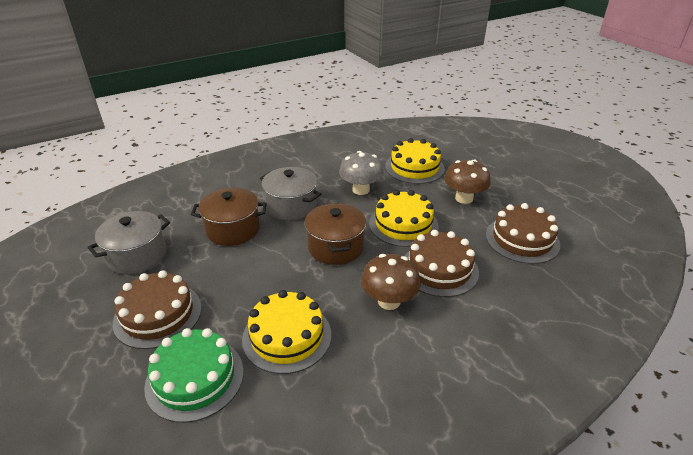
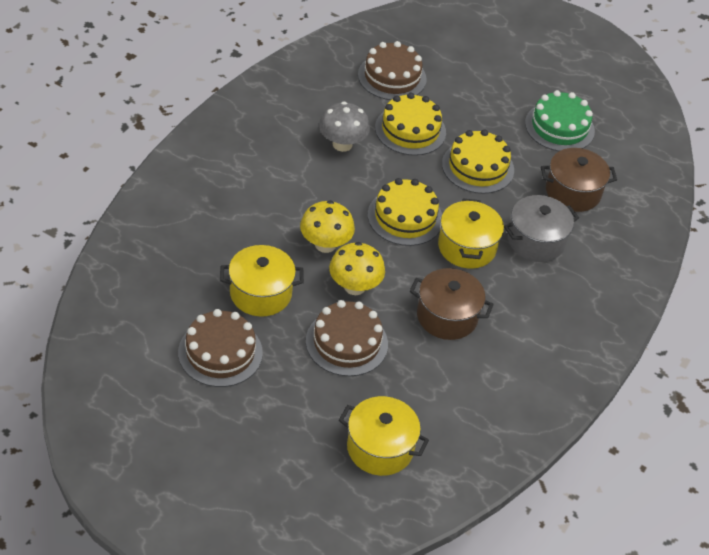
brown mushroom: 2 -> 0
grey pot: 2 -> 1
yellow mushroom: 0 -> 2
yellow pot: 0 -> 3

